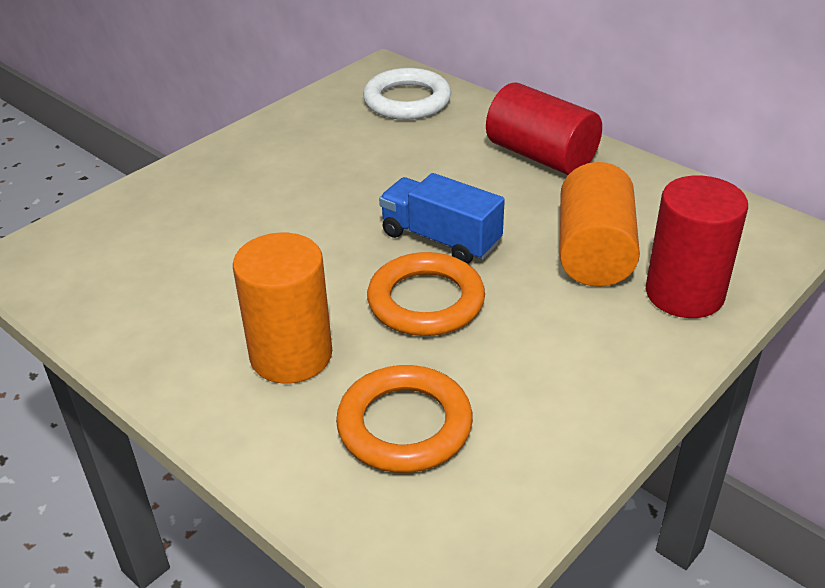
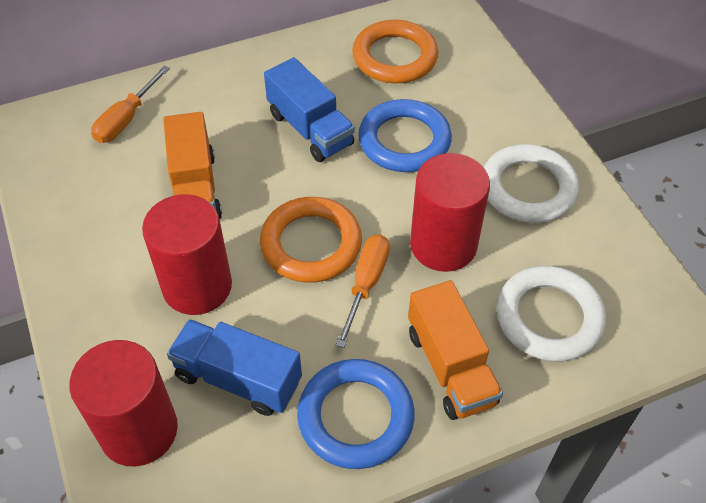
blue ring: 0 -> 2
blue truck: 1 -> 2
orange cylinder: 2 -> 0
orange screwdriver: 0 -> 2
orange truck: 0 -> 2
red cylinder: 2 -> 3
white ring: 1 -> 2

